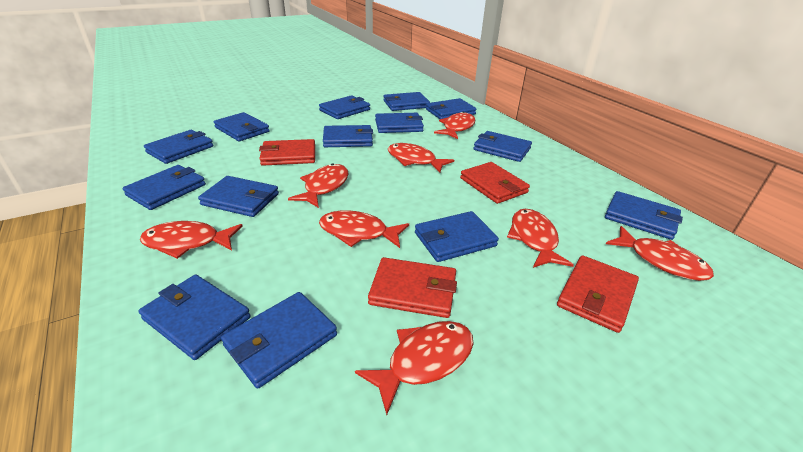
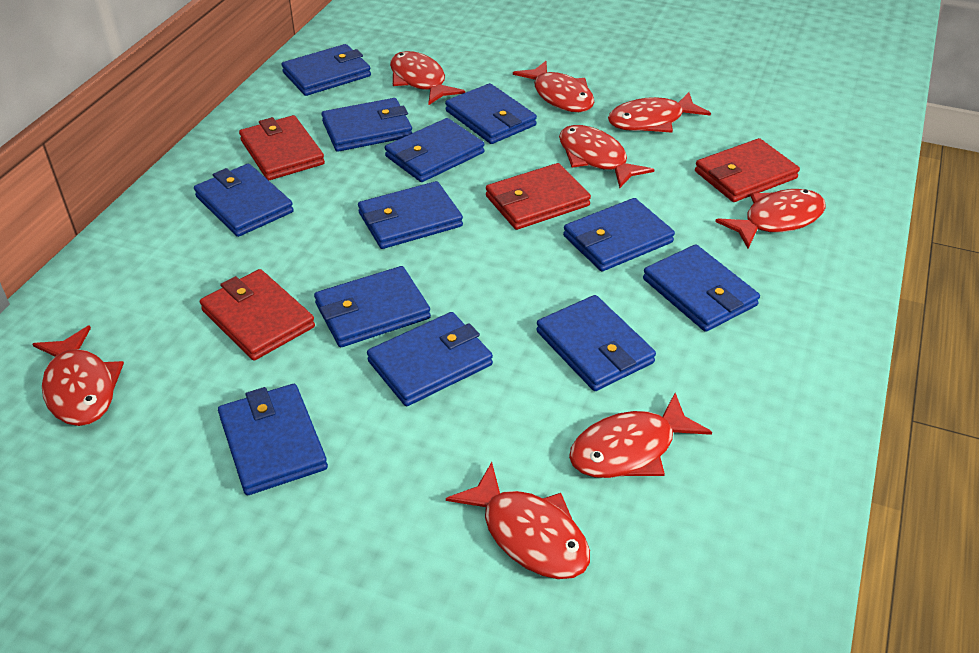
blue wallet: 14 -> 12

